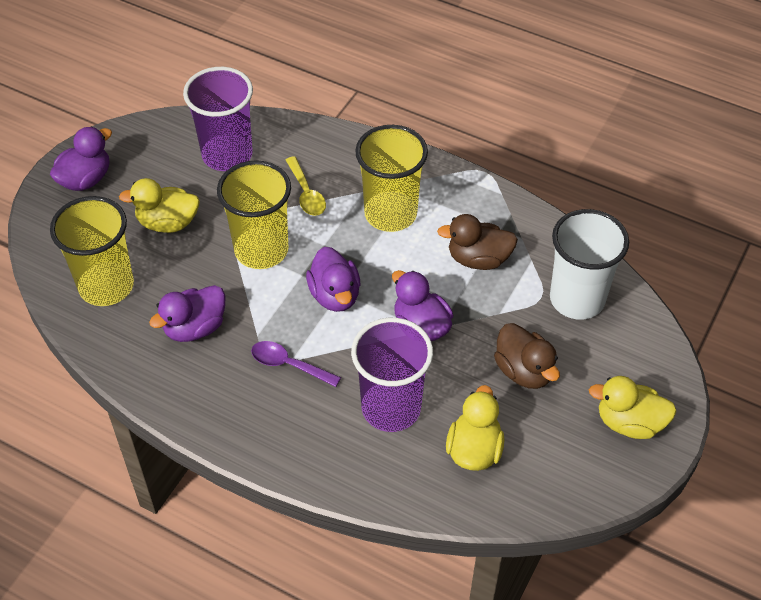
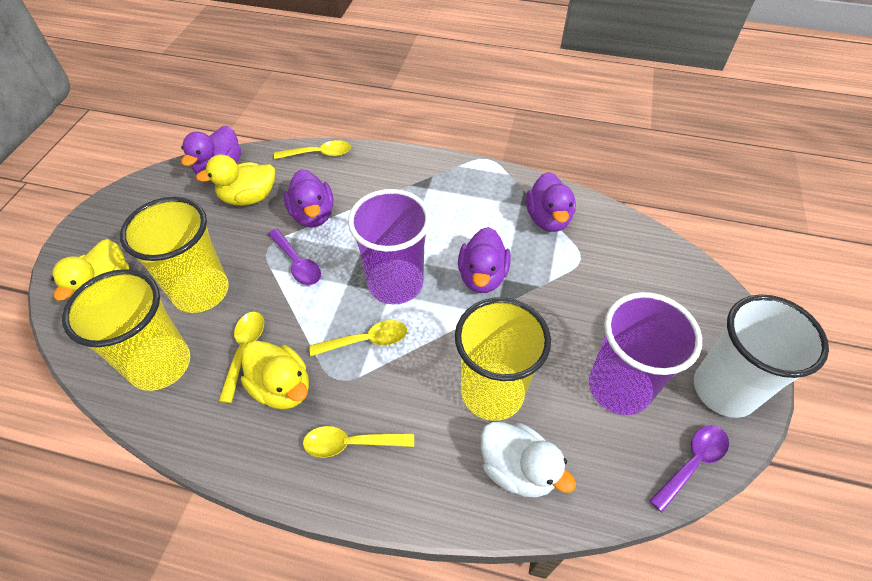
brown duck: 2 -> 0
purple spoon: 1 -> 2
white duck: 0 -> 1
yellow spoon: 1 -> 4

